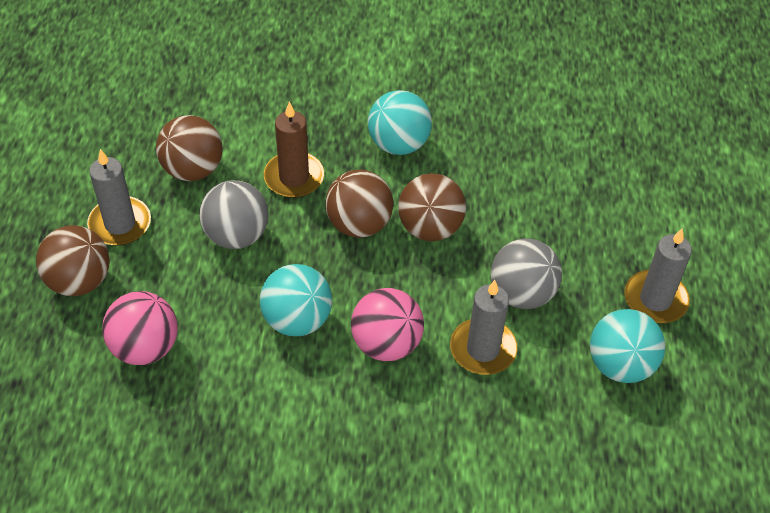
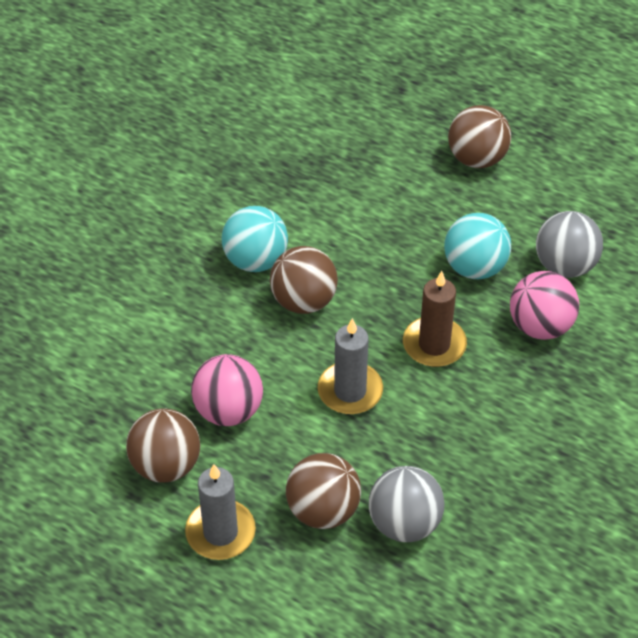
grey candle: 3 -> 2
turquoise ball: 3 -> 2

